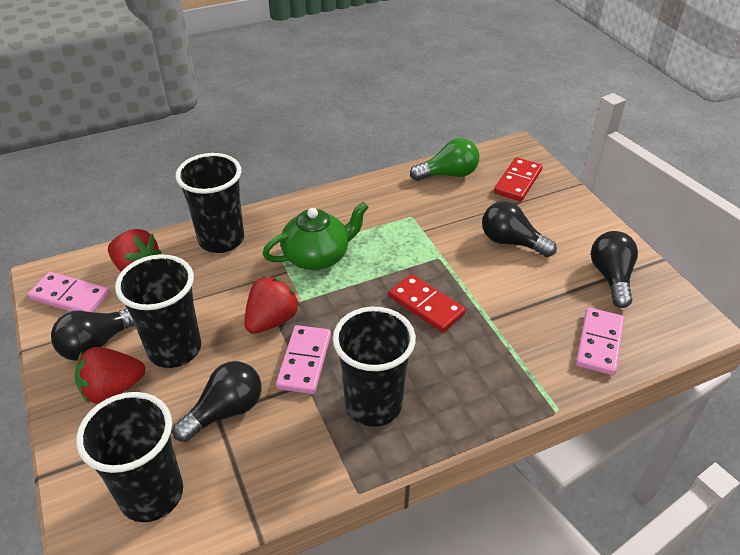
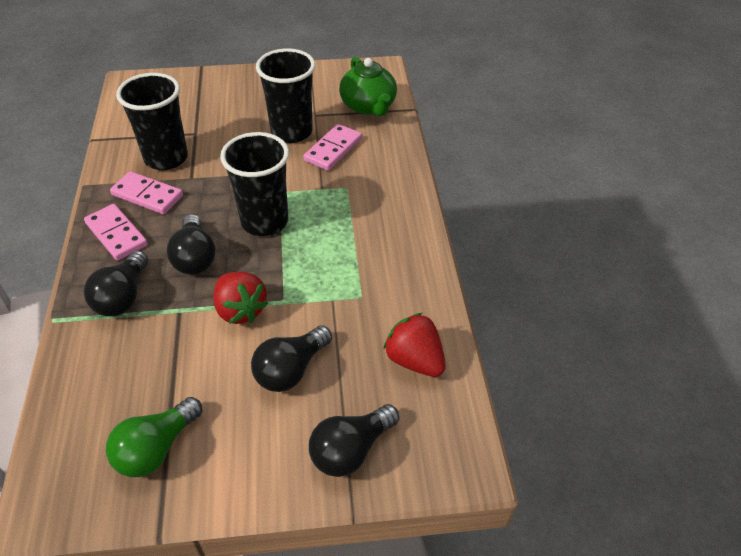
black cup: 4 -> 3
red domino: 2 -> 0
red strawberry: 3 -> 2

